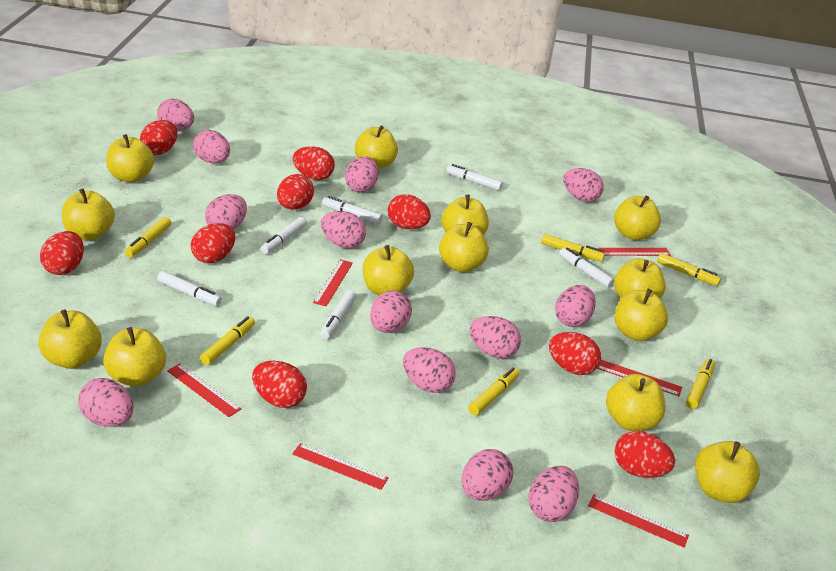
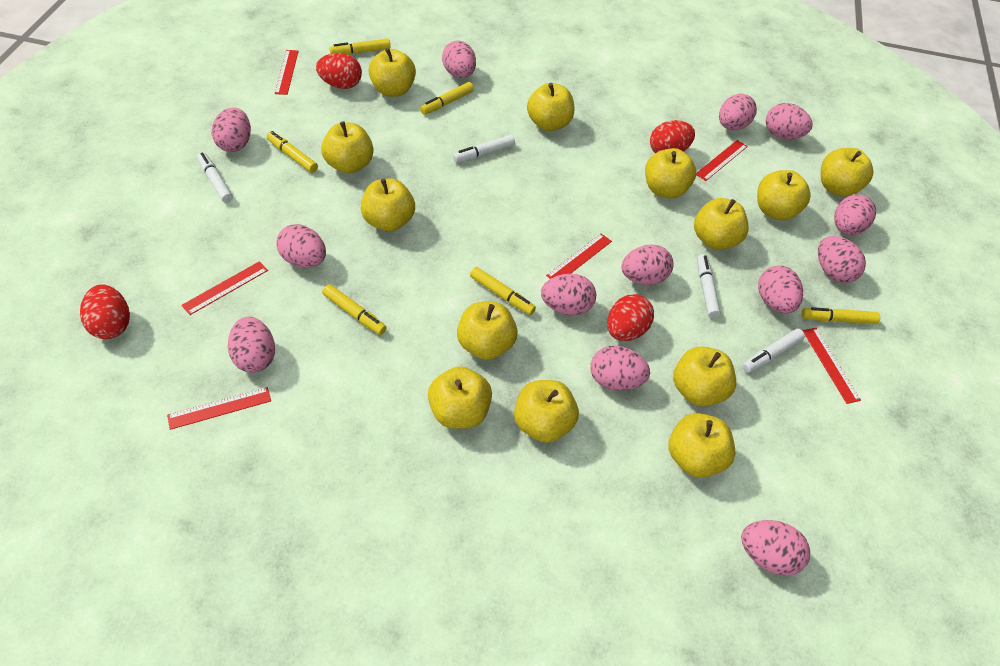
red egg: 9 -> 4
white marker: 6 -> 4

